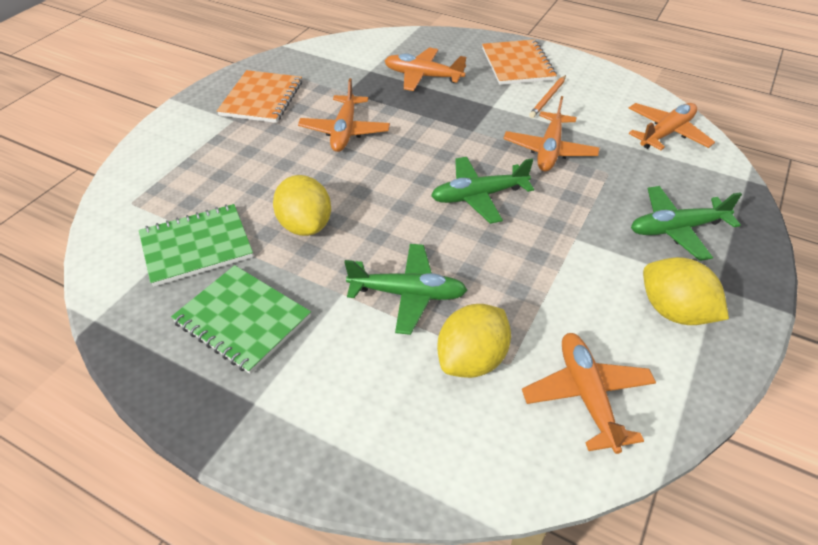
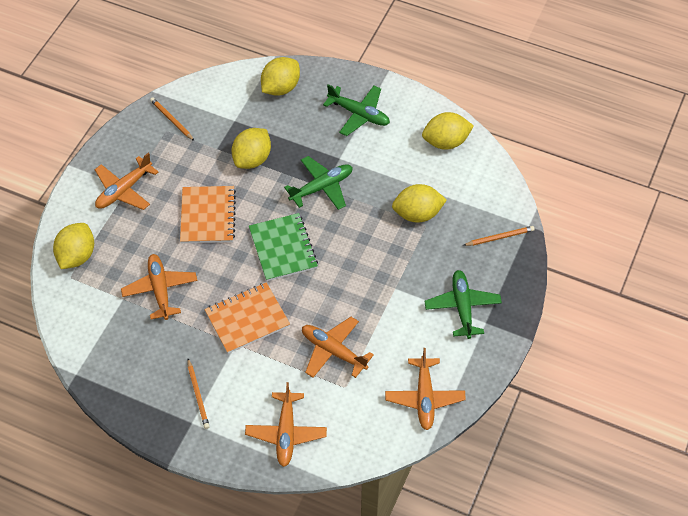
green notebook: 2 -> 1
orange pencil: 1 -> 3
yellow lemon: 3 -> 5

